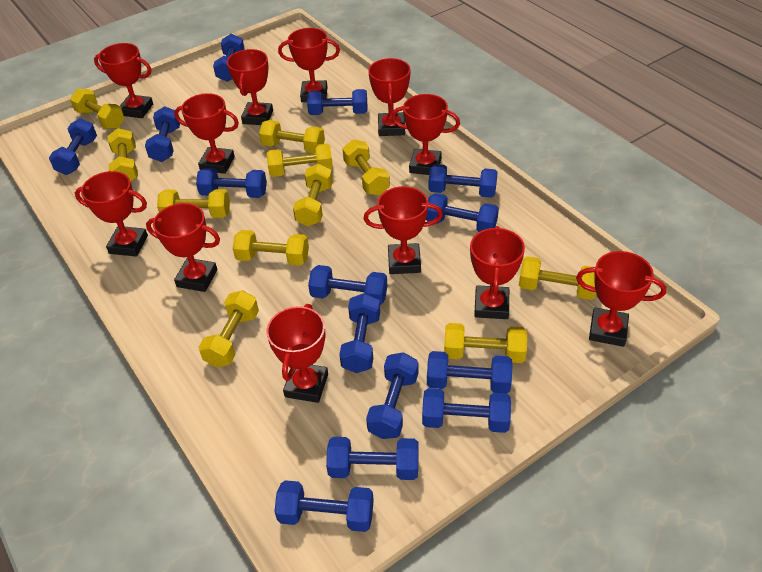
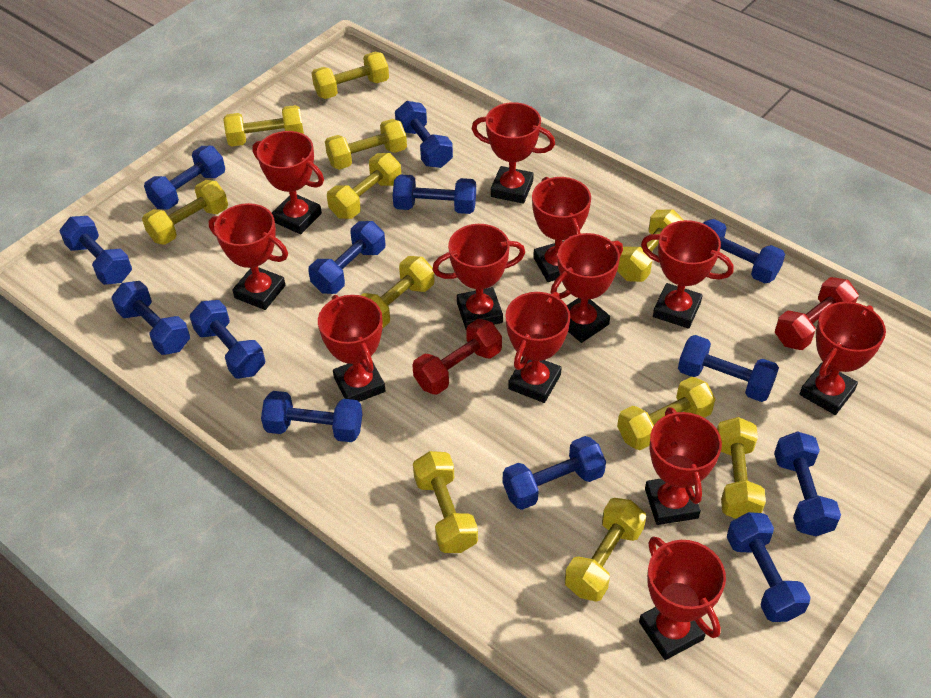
blue dumbbell: 14 -> 13
red dumbbell: 0 -> 2

